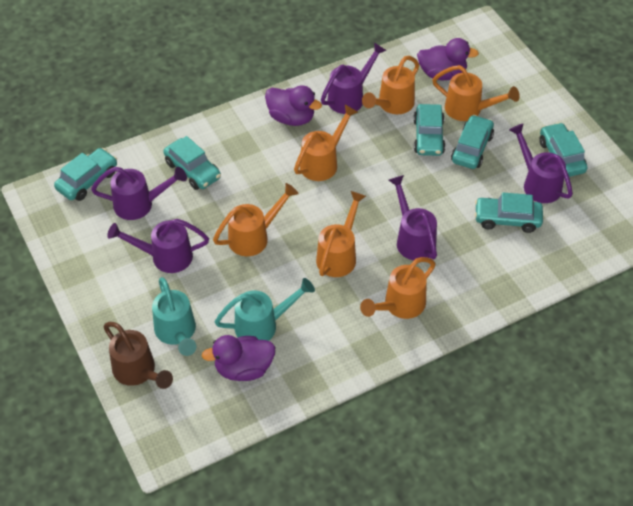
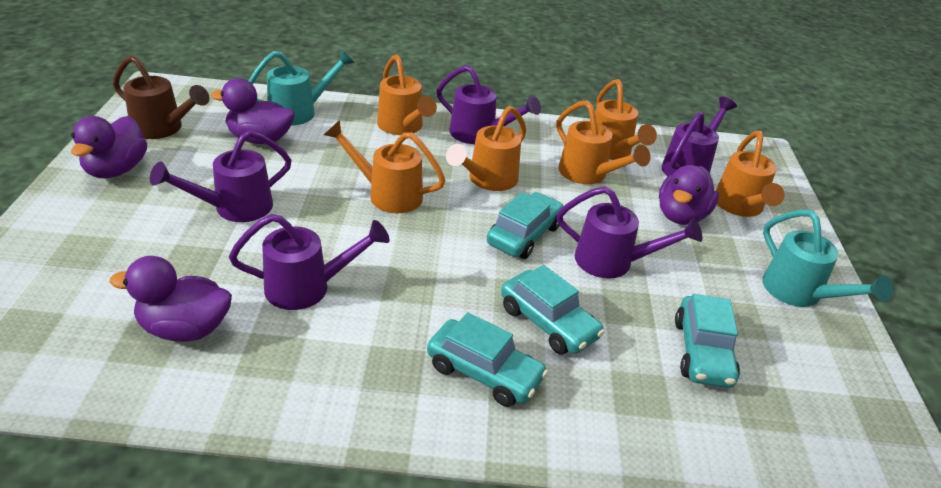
purple duck: 3 -> 4
turquoise car: 6 -> 4

